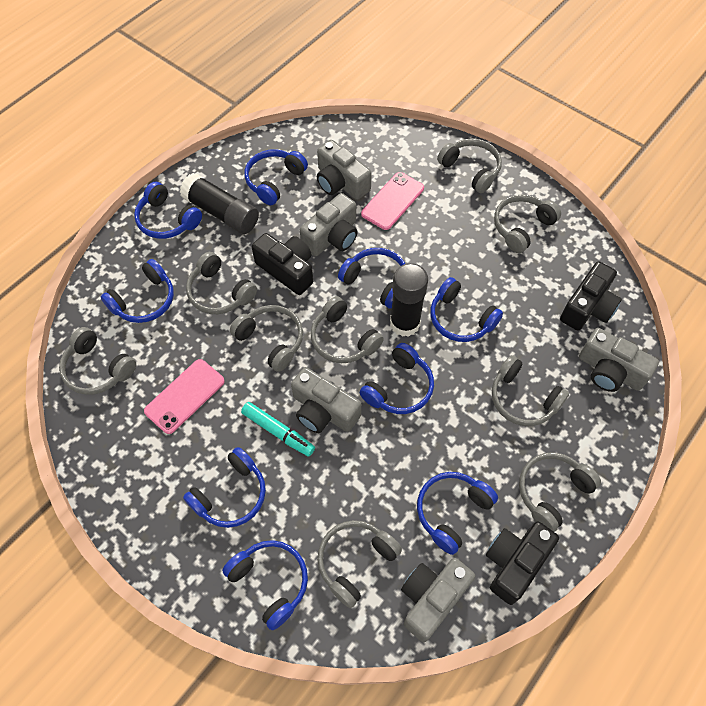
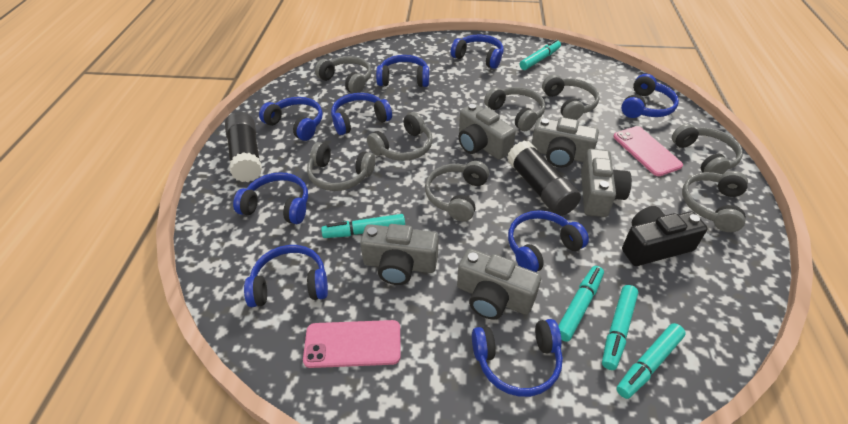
black camera: 3 -> 1
grey headphones: 9 -> 8
turquoise marker: 1 -> 5

